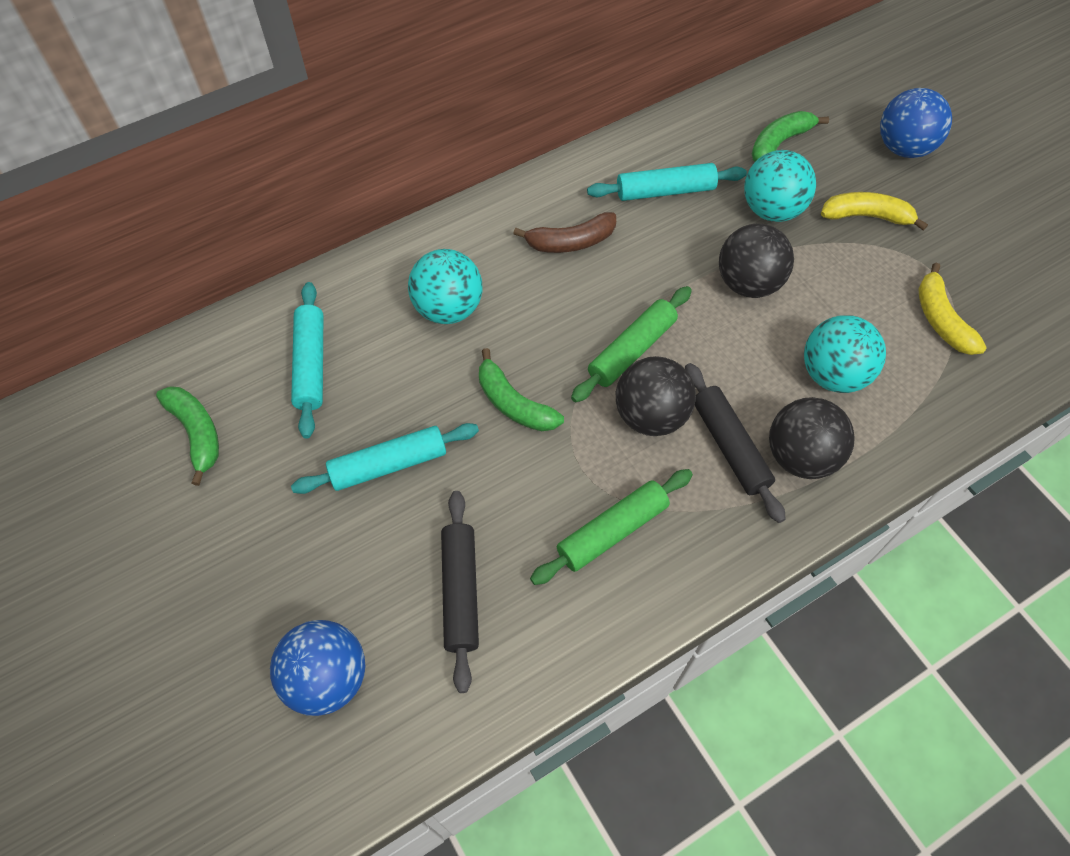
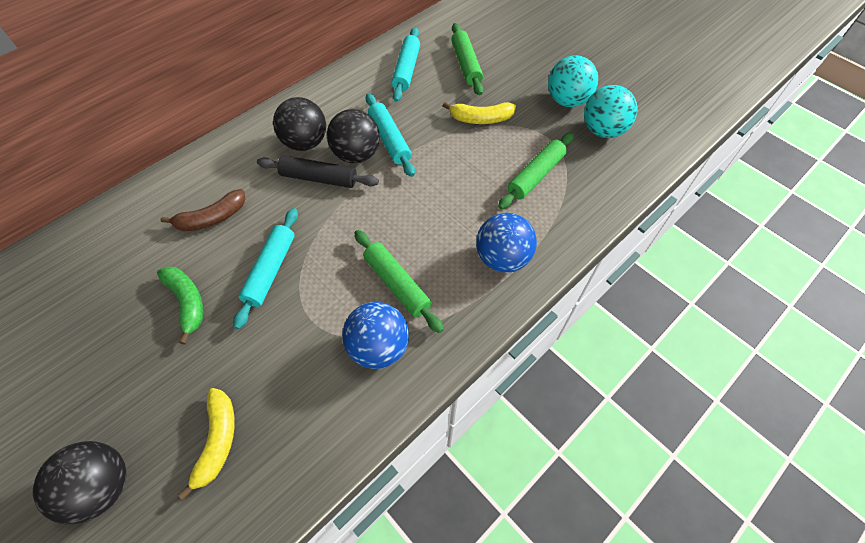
black rolling pin: 2 -> 1
green banana: 3 -> 1
green rolling pin: 2 -> 3
turquoise ball: 3 -> 2

